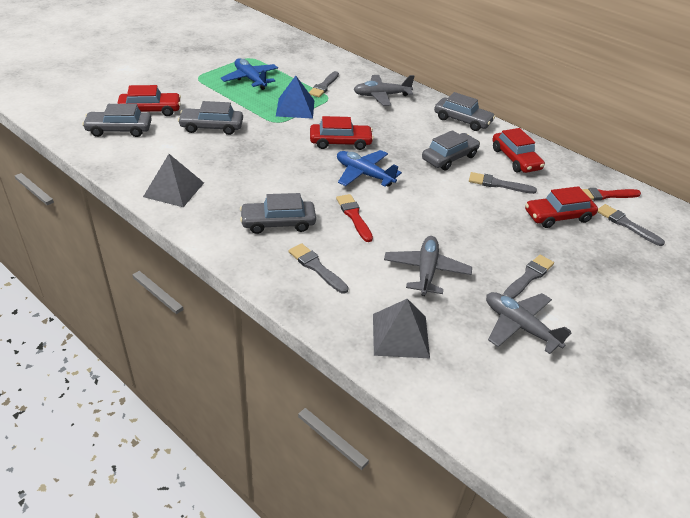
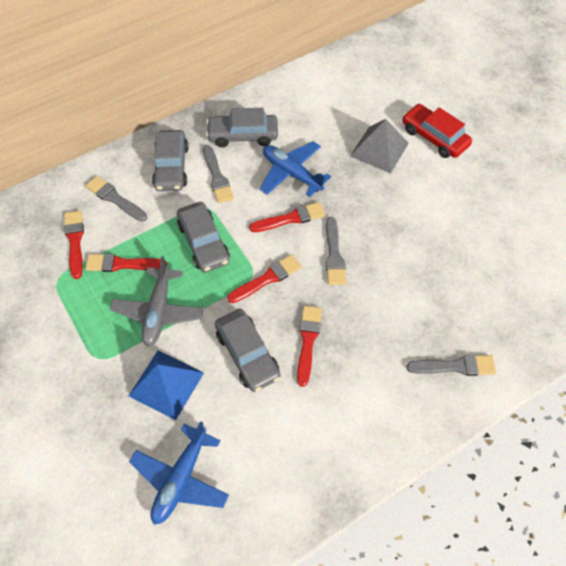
grey brush: 5 -> 4
grey car: 5 -> 4
grey plane: 3 -> 1
grey pyramid: 2 -> 1
red brush: 2 -> 5
red car: 4 -> 1

